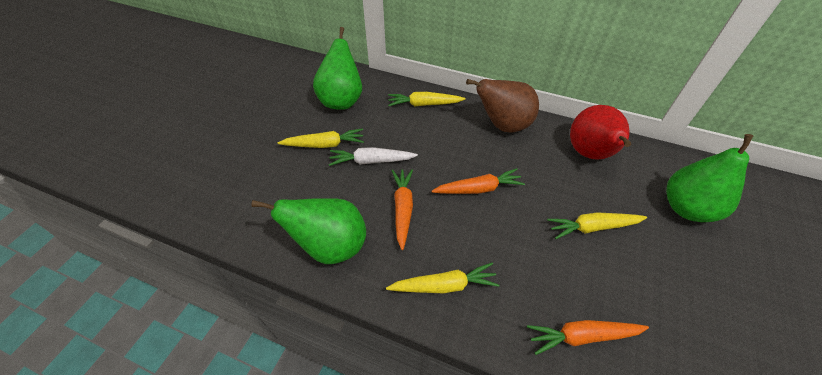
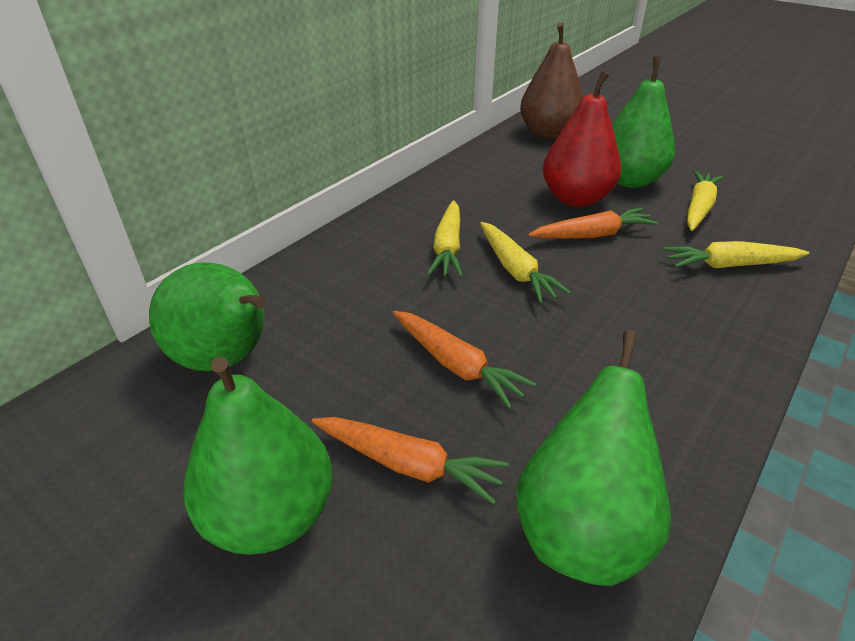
green pear: 3 -> 4
white carrot: 1 -> 0

